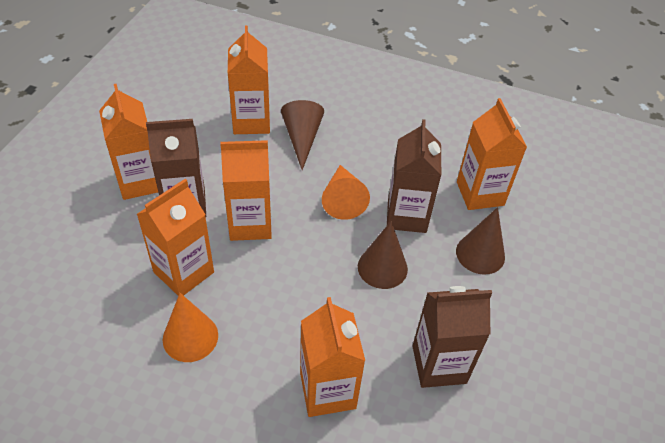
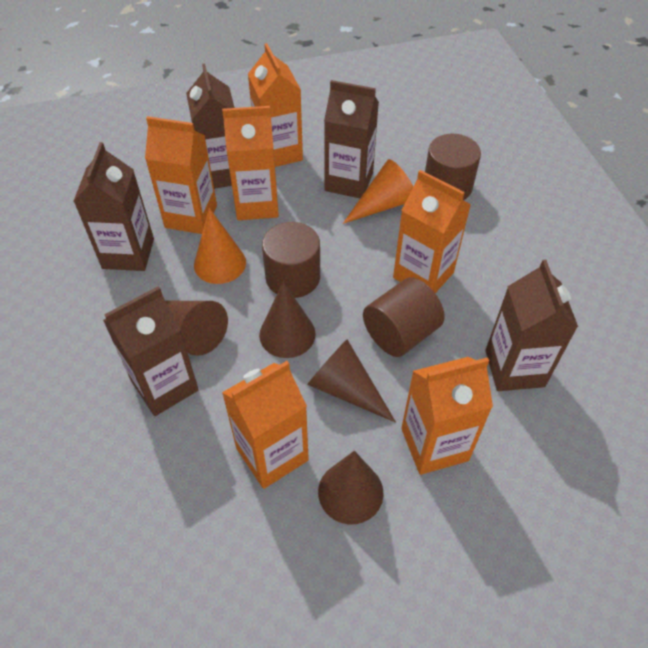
brown carton: 3 -> 5
brown cone: 3 -> 4
brown cylinder: 0 -> 3

